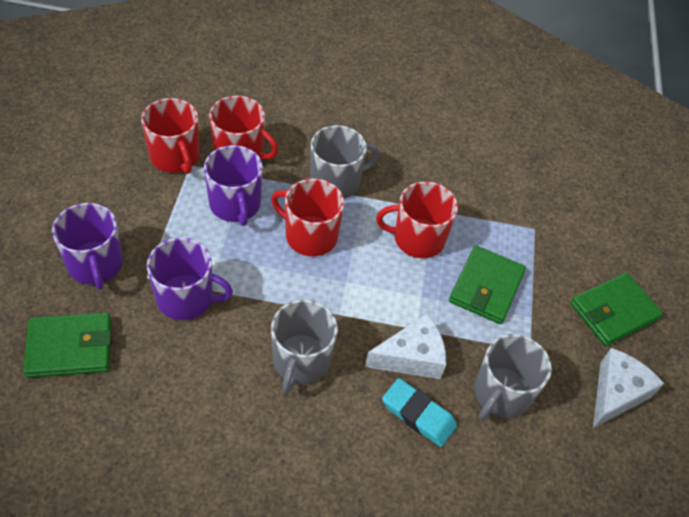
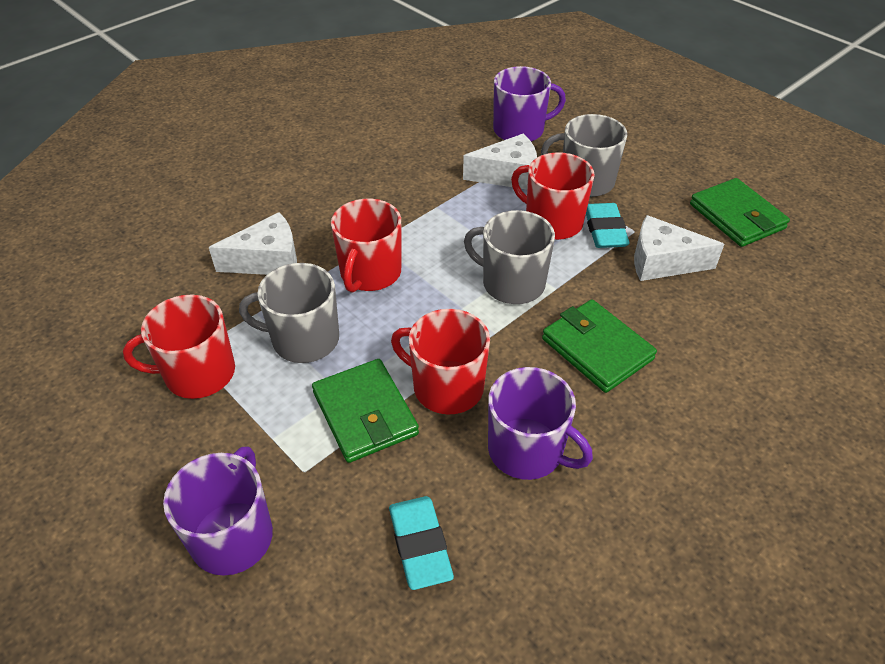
turquoise eraser: 1 -> 2
white cheese: 2 -> 3

